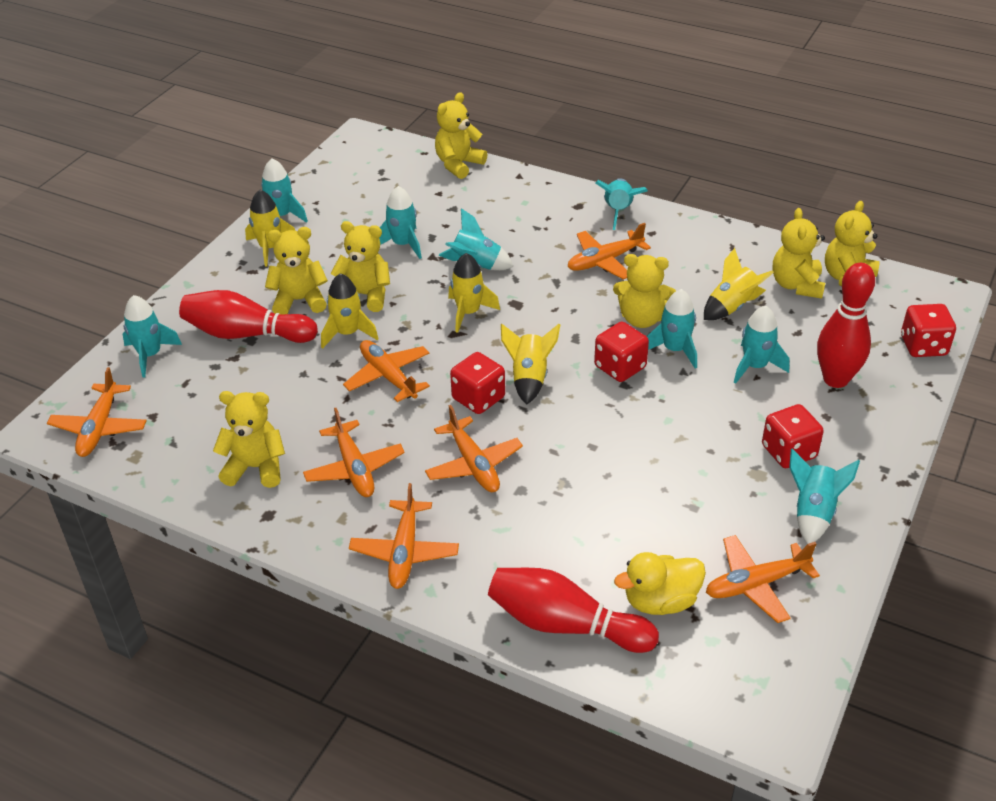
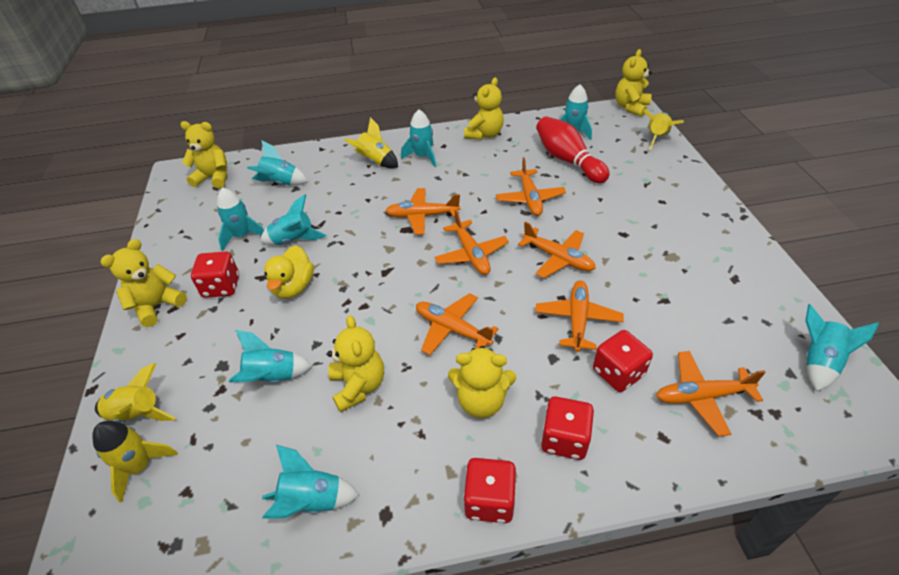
red bowling pin: 3 -> 1
yellow rocket: 5 -> 4
yellow teddy bear: 7 -> 6

